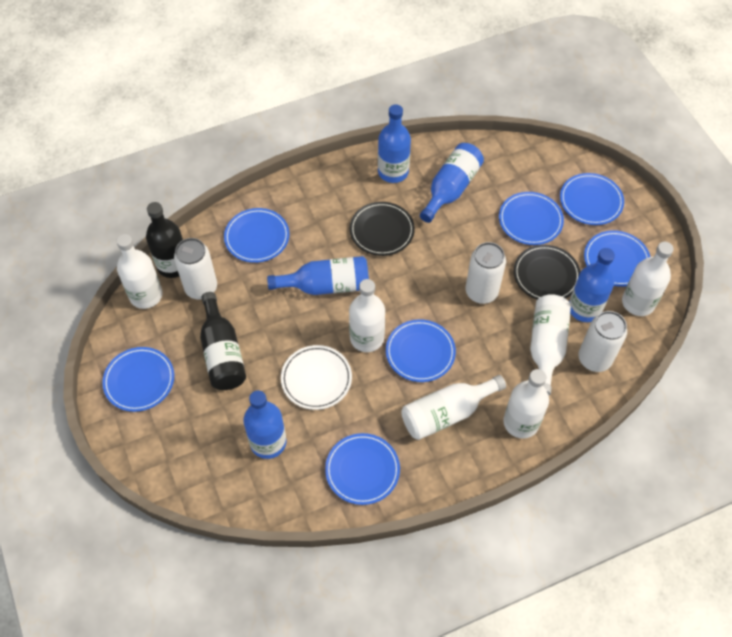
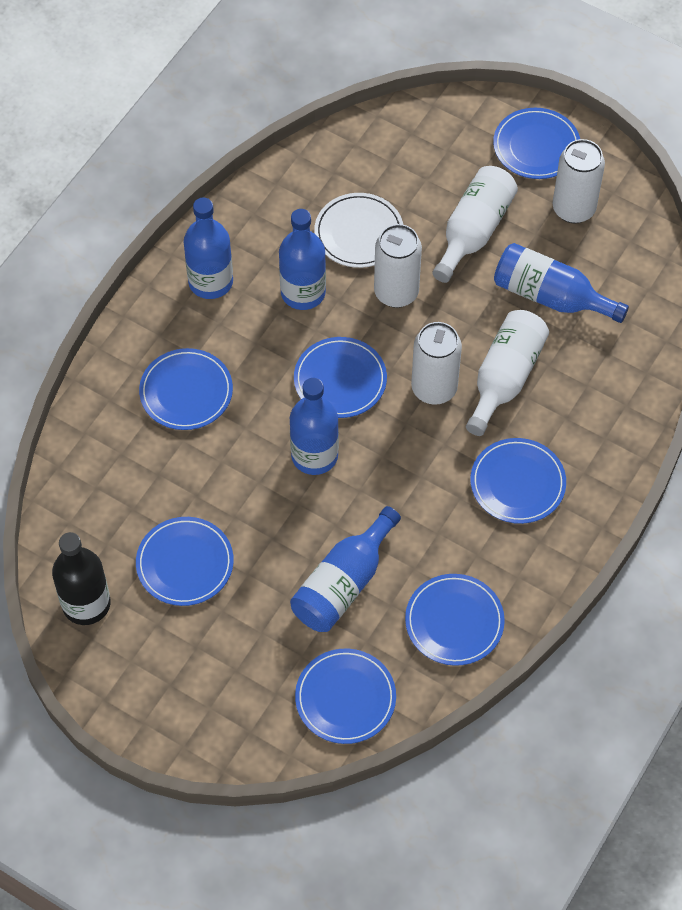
black bottle: 2 -> 1
black plate: 2 -> 0
white bottle: 6 -> 2

